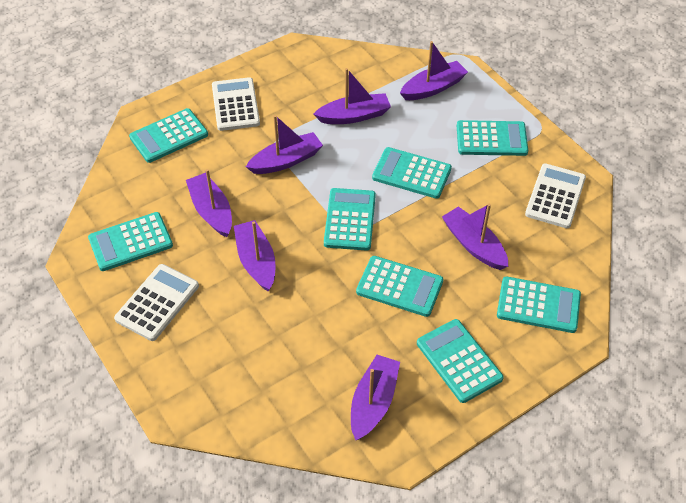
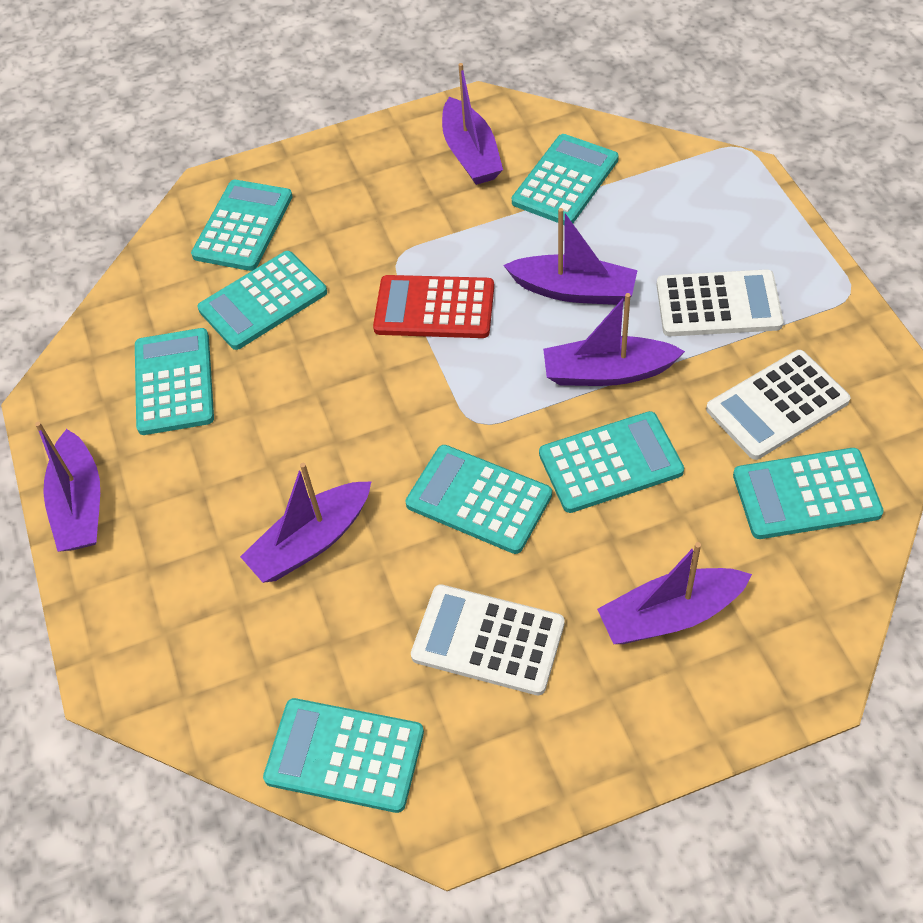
purple boat: 7 -> 6
red calculator: 0 -> 1

